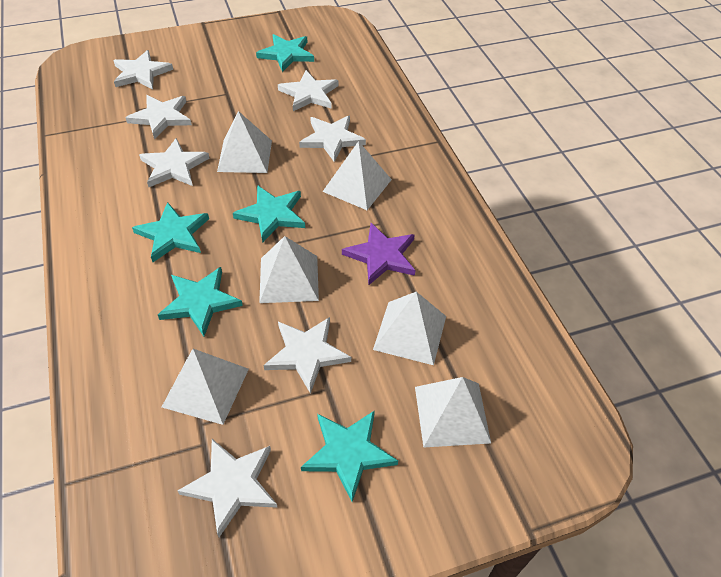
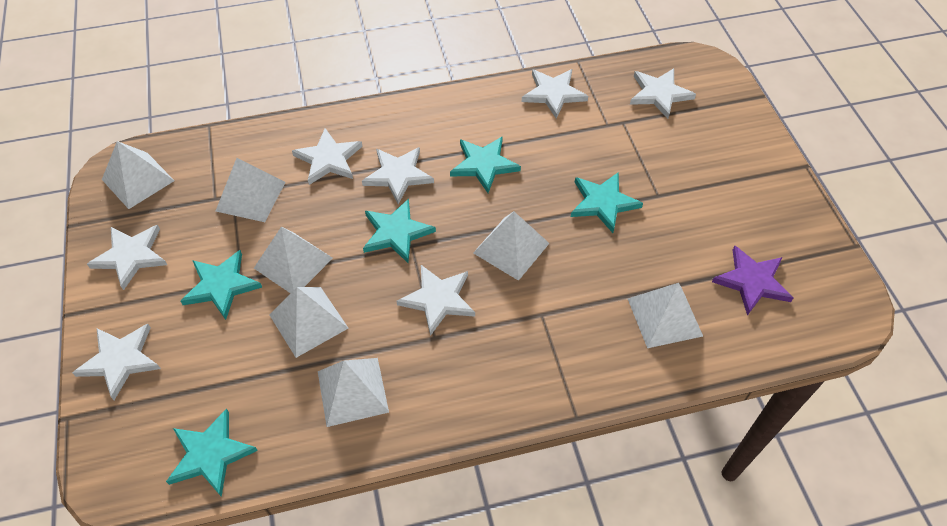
white pyramid: 6 -> 7

